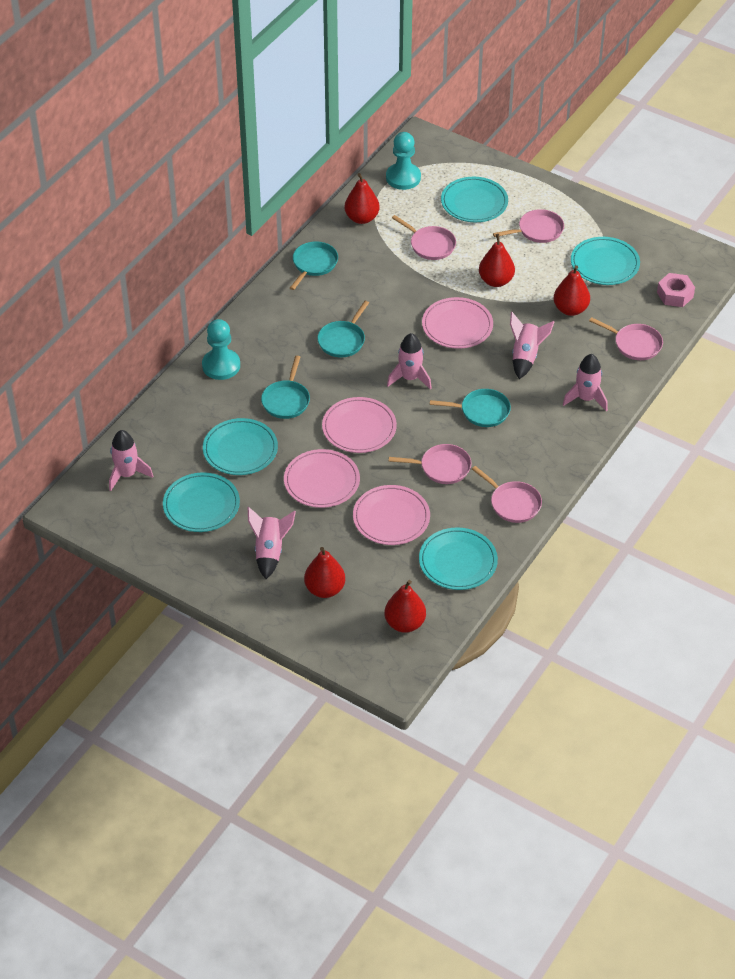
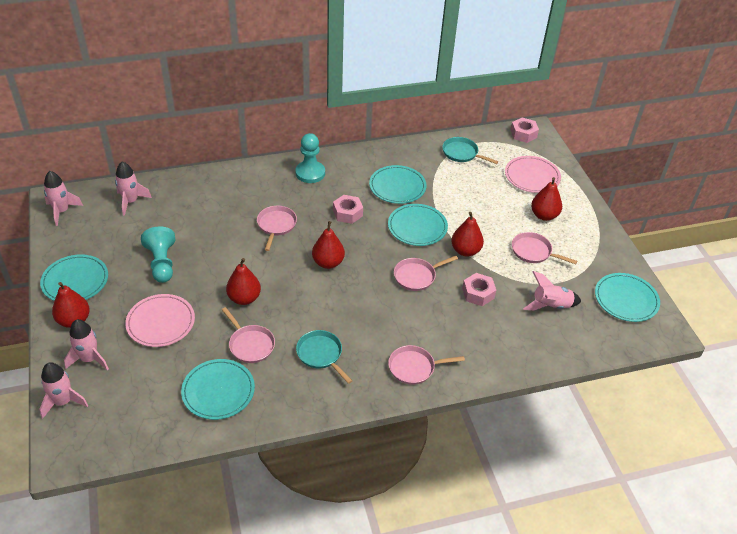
pink nut: 1 -> 3
pink plate: 4 -> 2
turquoise pan: 4 -> 2

